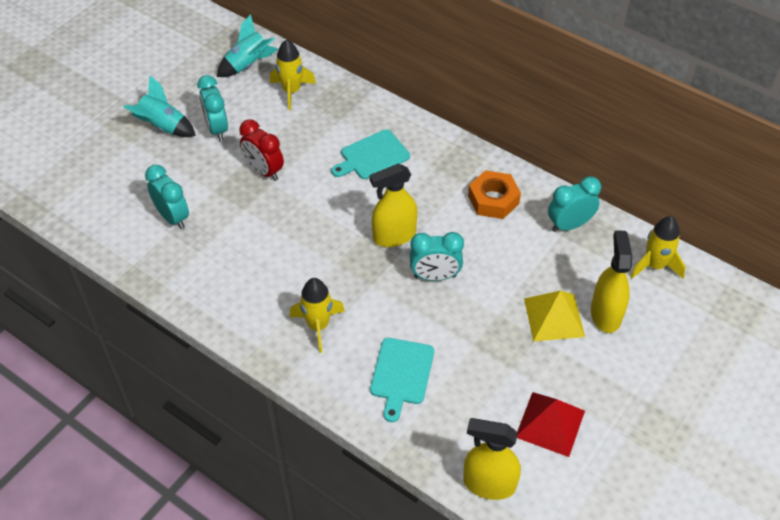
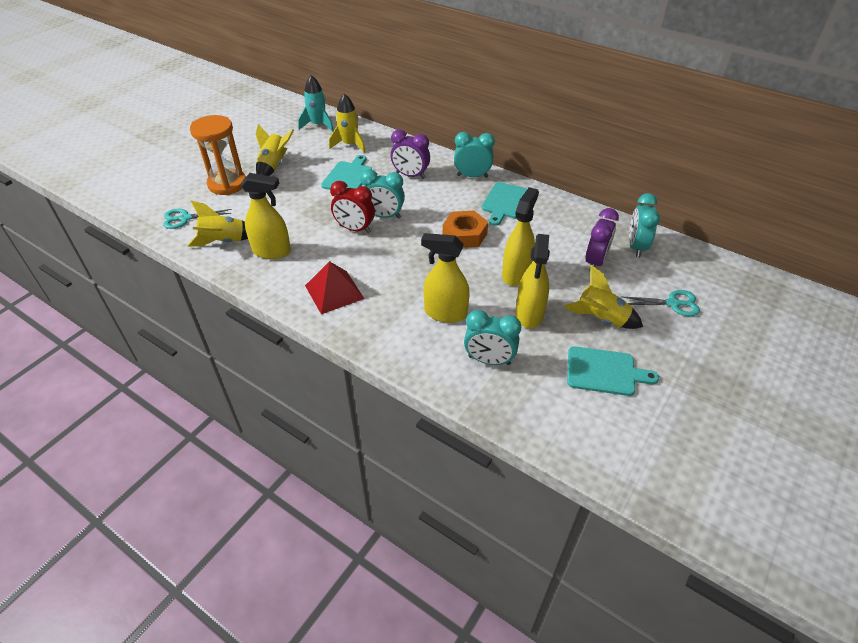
orange hourglass: 0 -> 1
purple clock: 0 -> 2
turquoise cutting board: 2 -> 3
turquoise rocket: 2 -> 1
turquoise scissors: 0 -> 2
yellow pyramid: 1 -> 0
yellow rocket: 3 -> 4
yellow spray bottle: 3 -> 4

